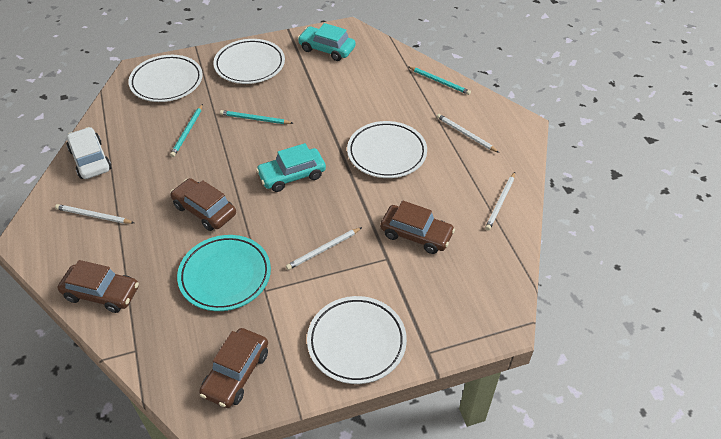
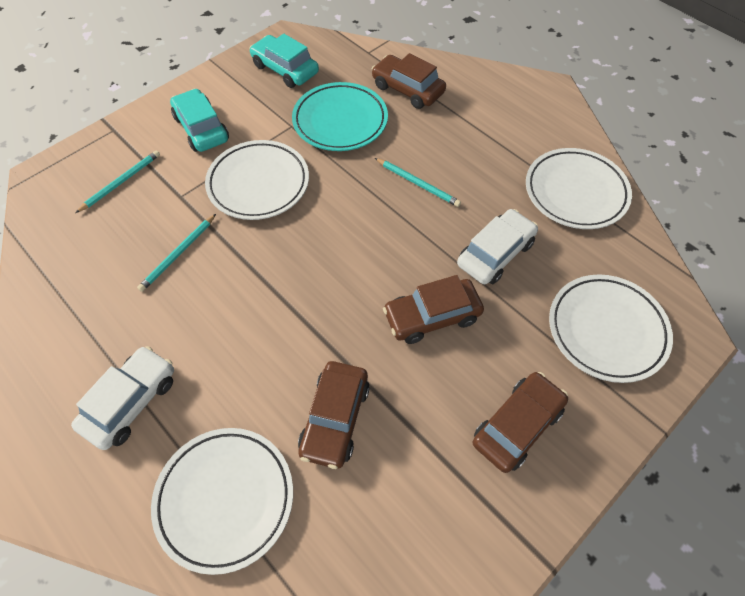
white car: 1 -> 2
white pencil: 4 -> 0

